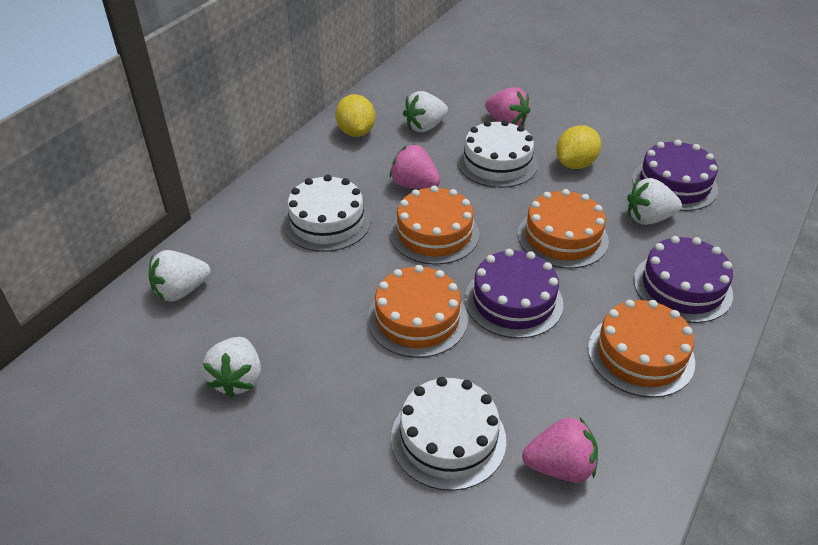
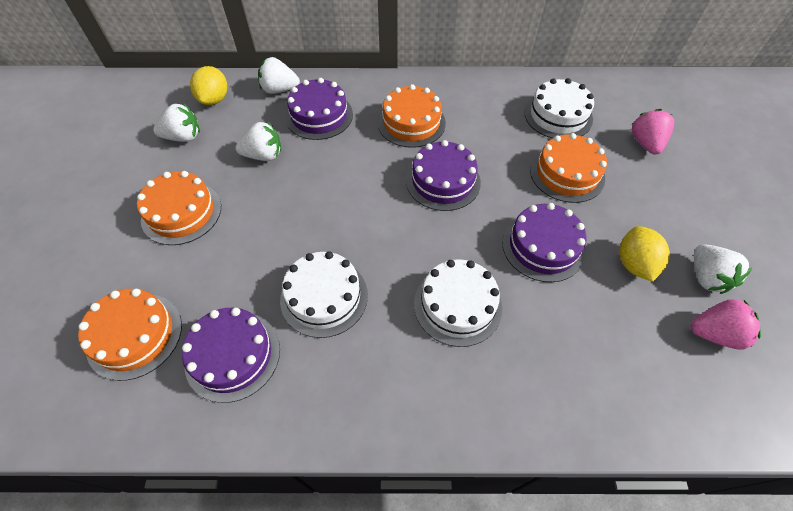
pink strawberry: 3 -> 2
purple cake: 3 -> 4

